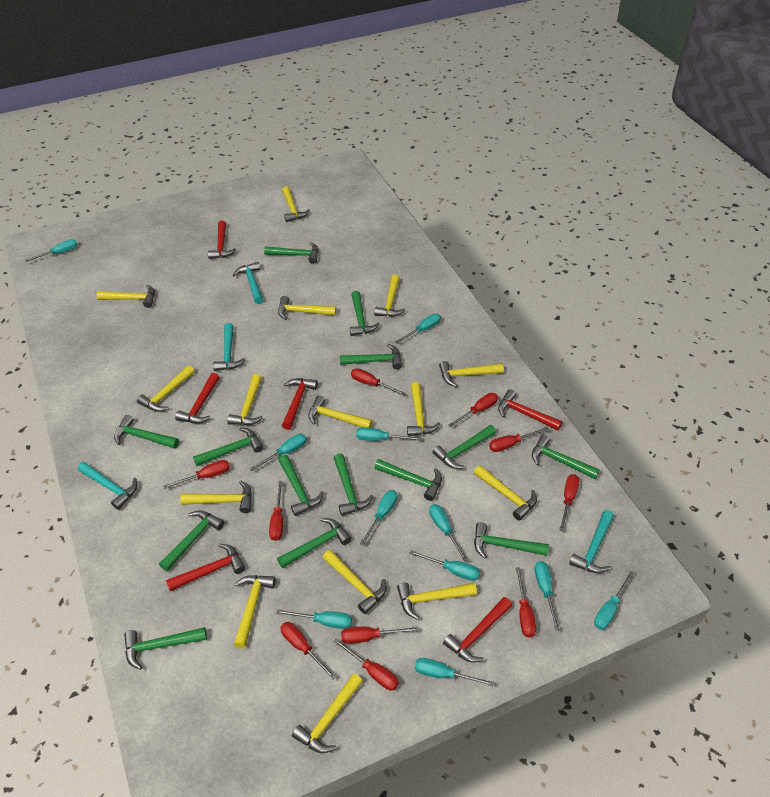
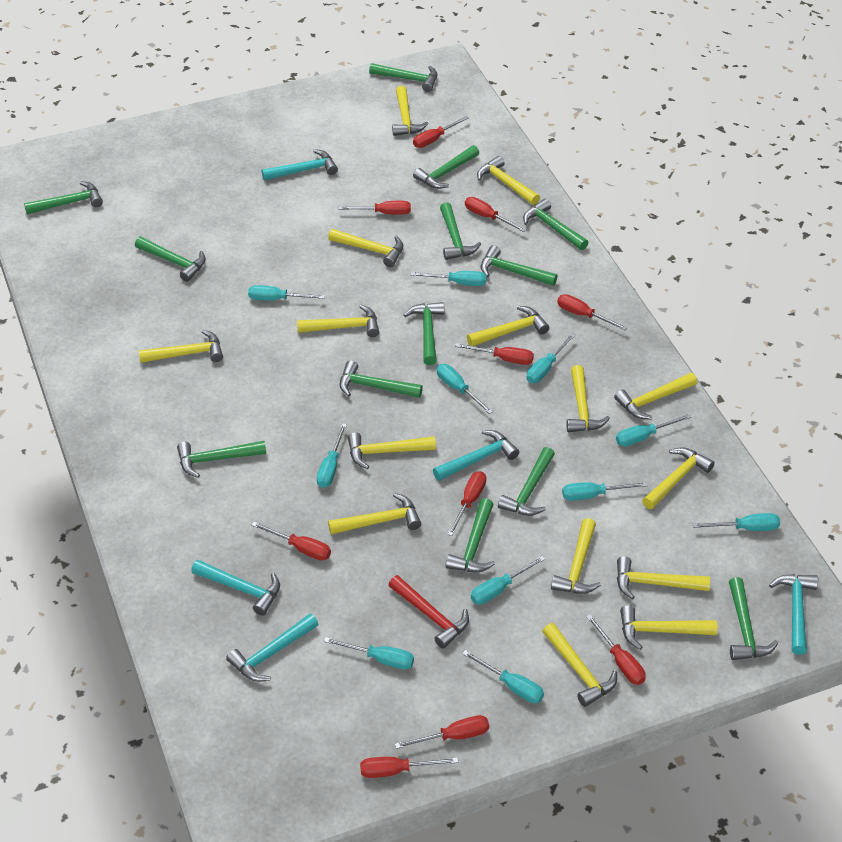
green hammer: 14 -> 13
red hammer: 6 -> 1
turquoise hammer: 4 -> 5

